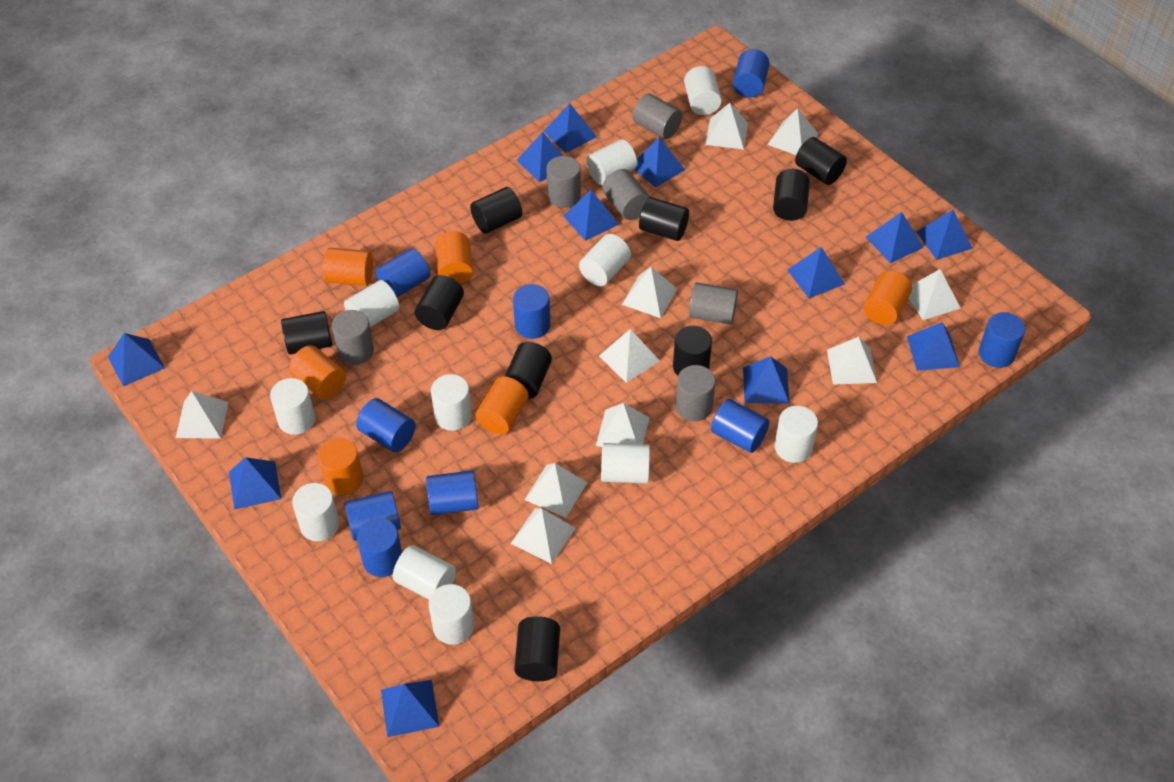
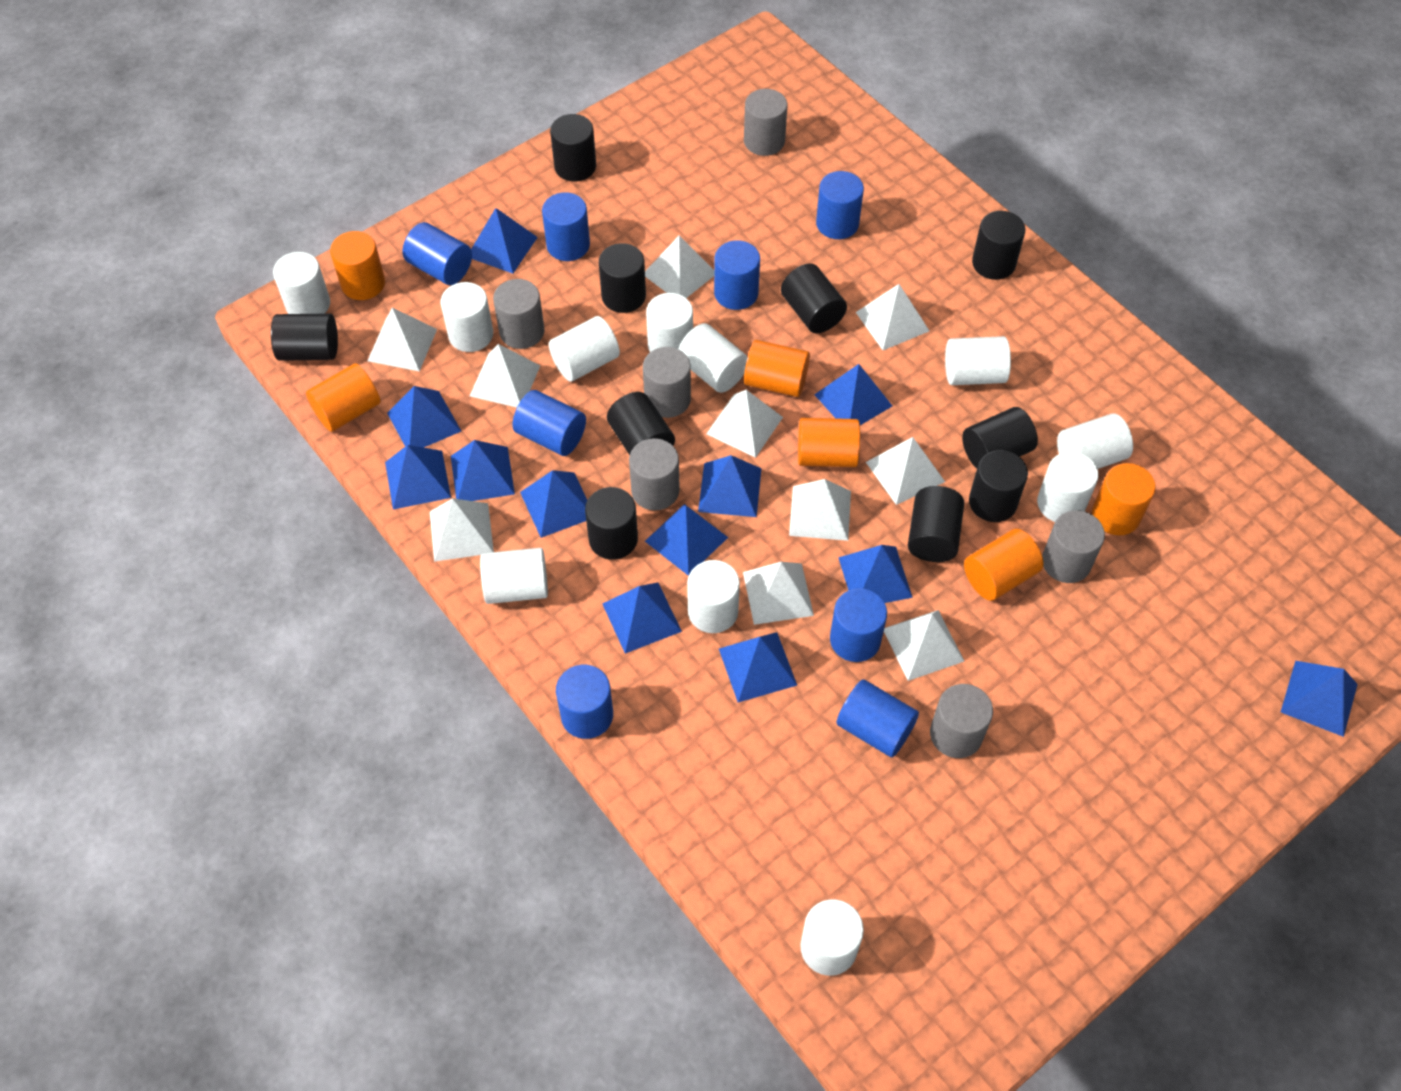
black cylinder: 9 -> 10
blue cylinder: 9 -> 8

